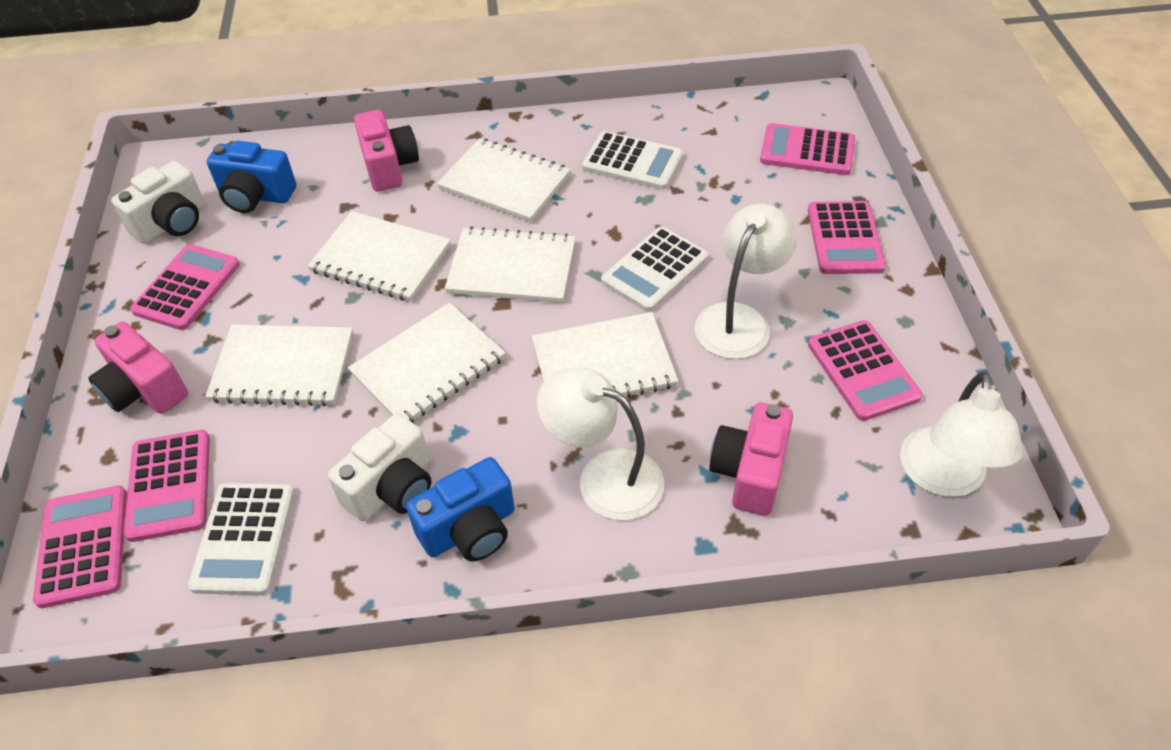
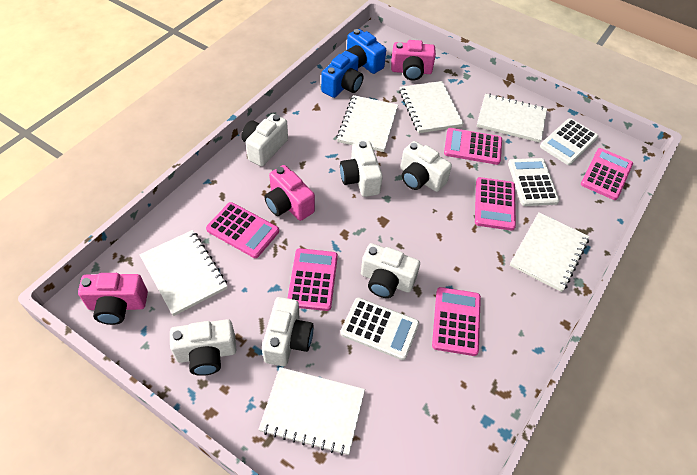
white camera: 2 -> 6
white lamp: 3 -> 0

